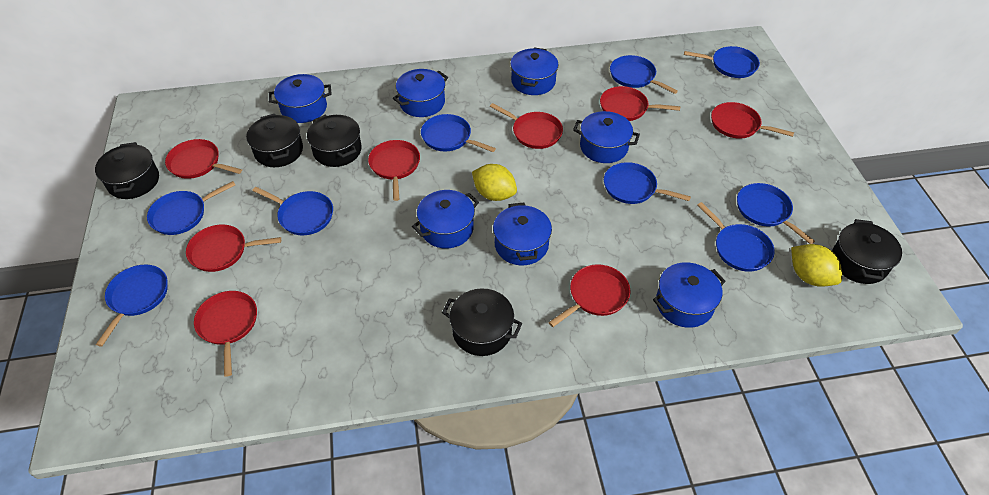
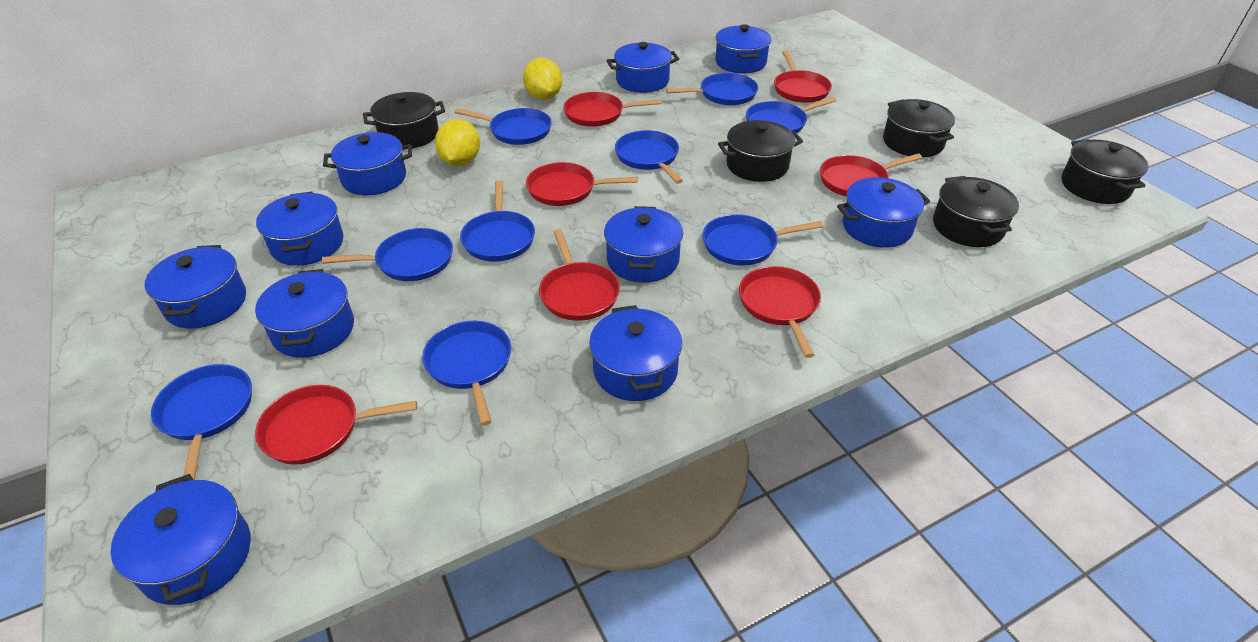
blue pot: 7 -> 10
red pan: 8 -> 7

